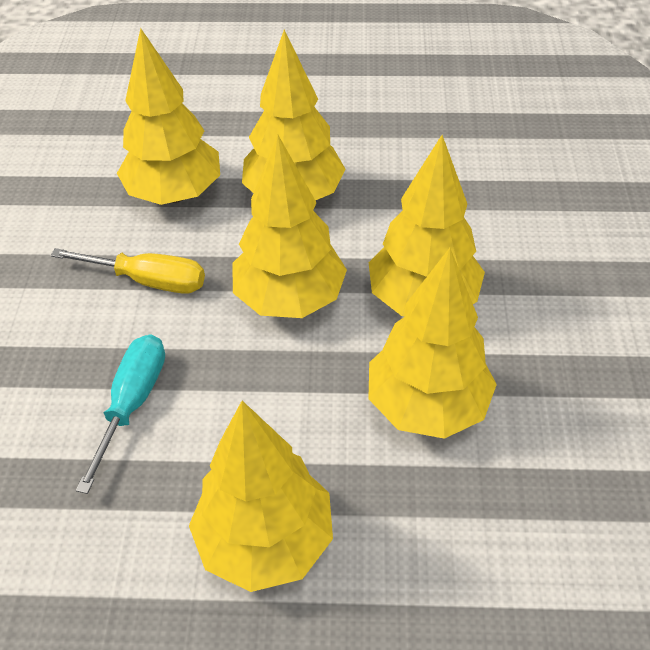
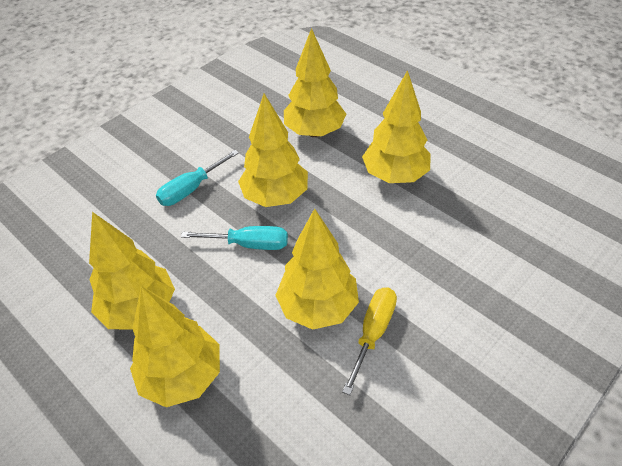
turquoise screwdriver: 1 -> 2

